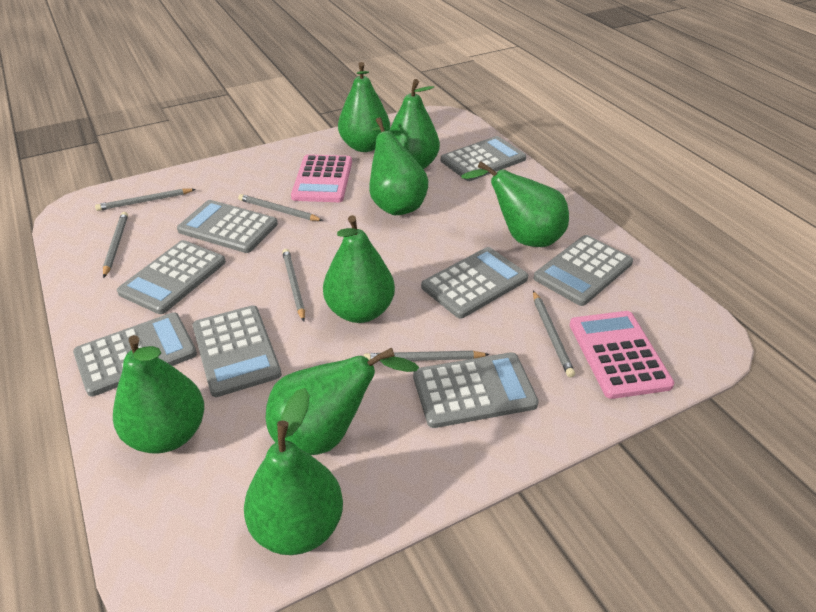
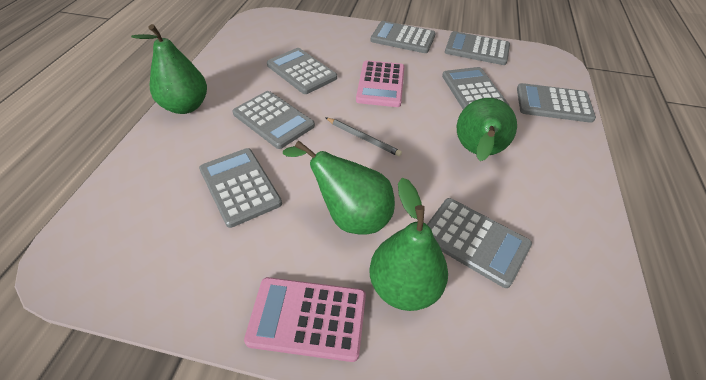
green pear: 8 -> 4
grey pencil: 6 -> 1

